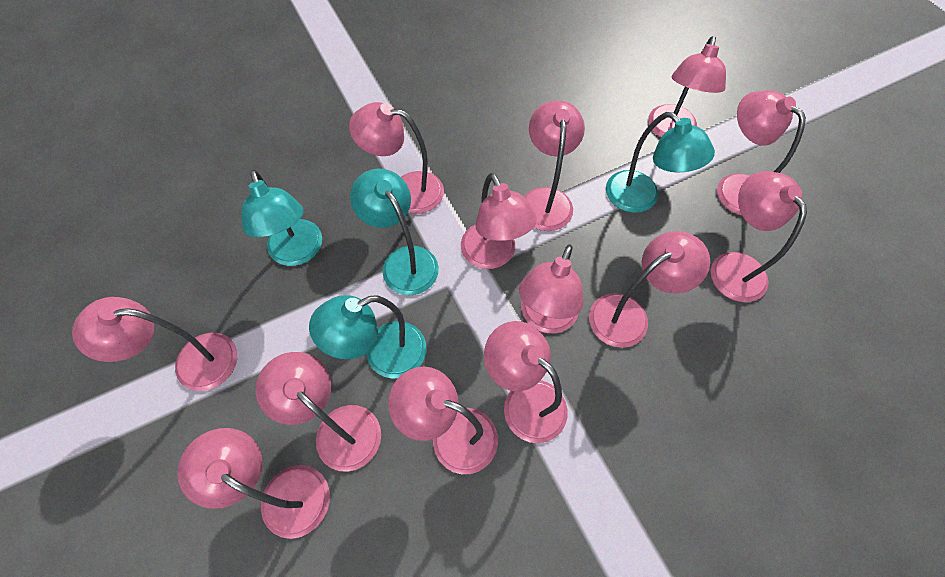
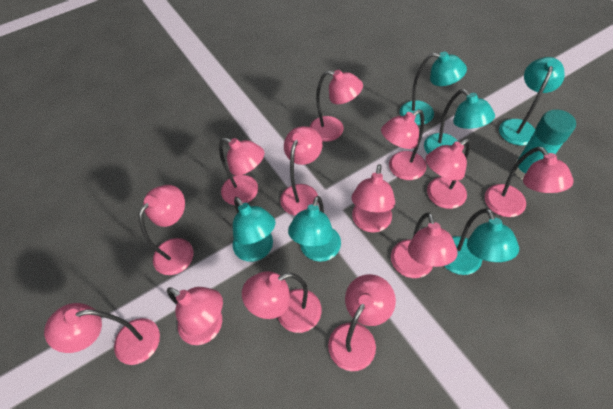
turquoise glue stick: 0 -> 1
turquoise lamp: 4 -> 6

